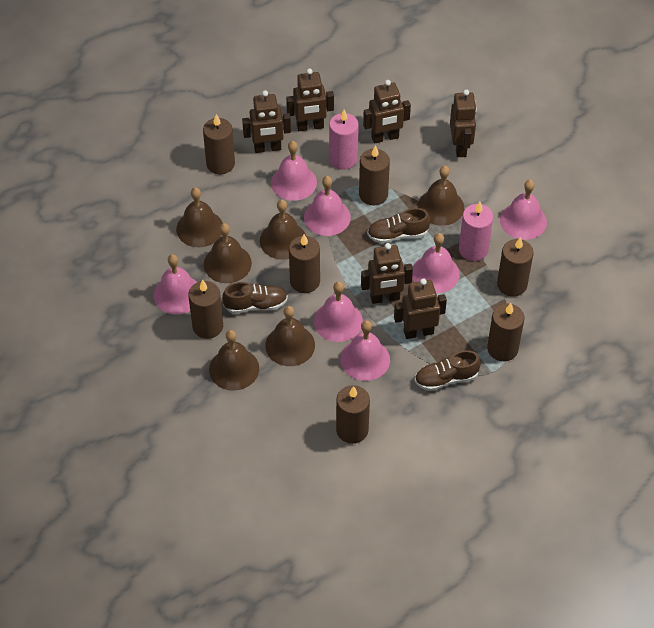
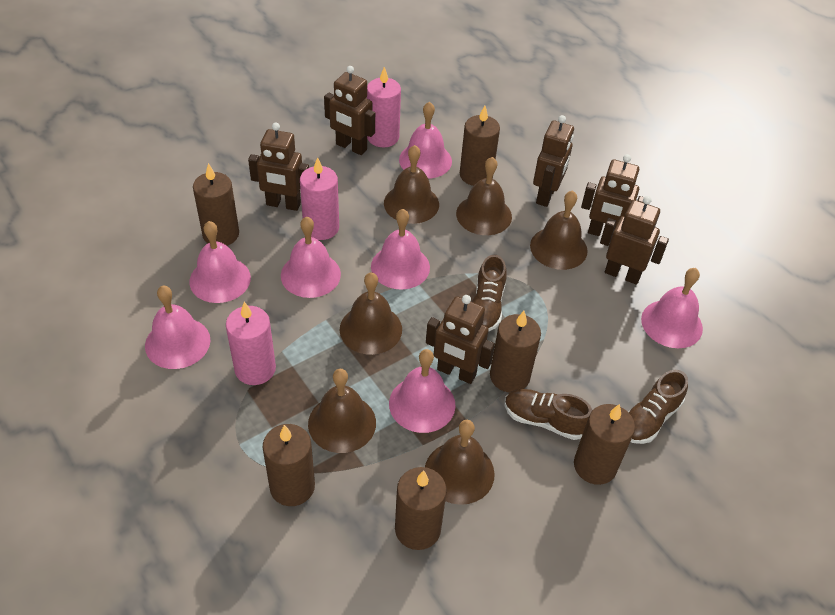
brown candle: 7 -> 6
pink candle: 2 -> 3

